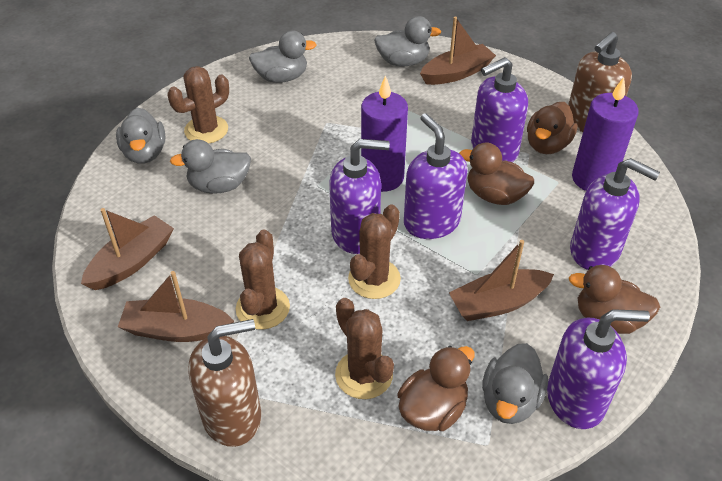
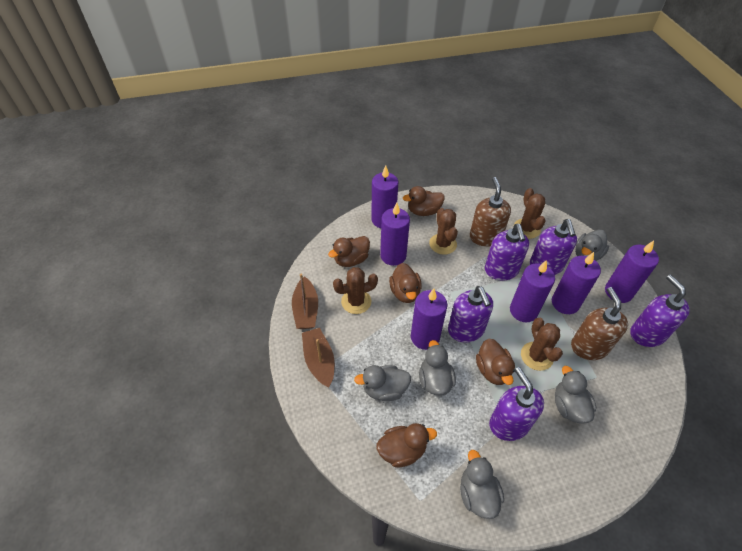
brown boat: 4 -> 2
brown duck: 4 -> 5
purple candle: 2 -> 6

